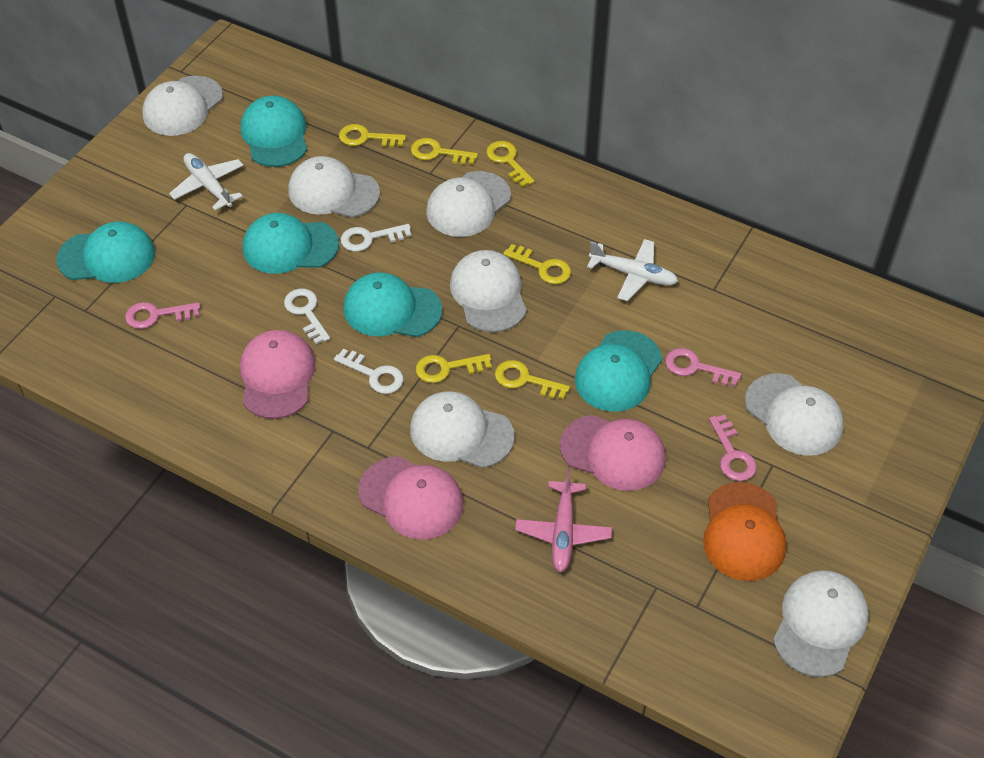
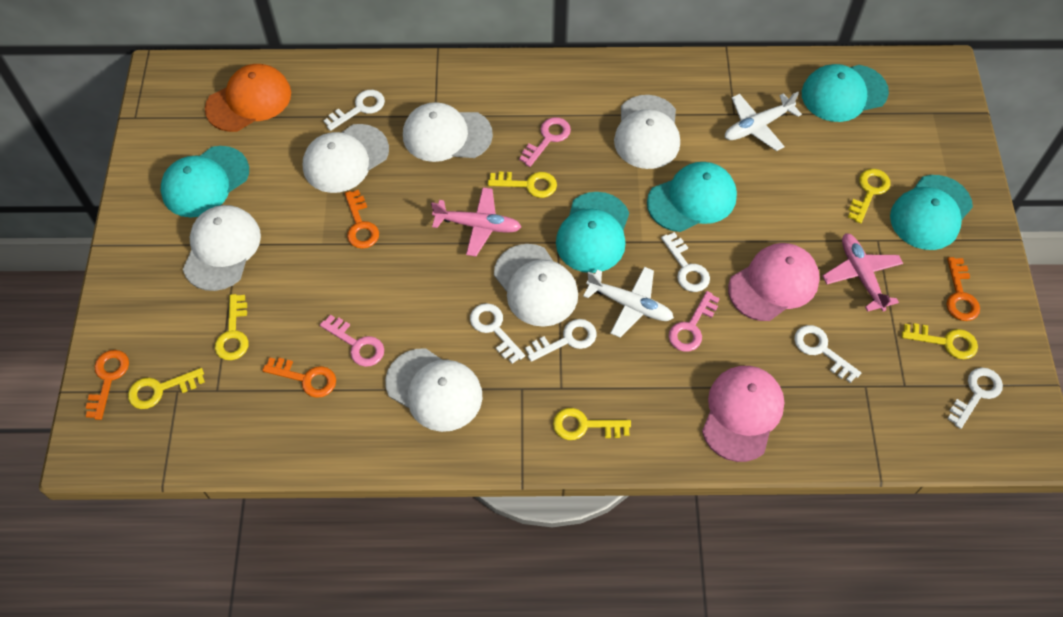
orange key: 0 -> 4
pink cap: 3 -> 2
pink plane: 1 -> 2
white cap: 7 -> 6
white key: 3 -> 6

